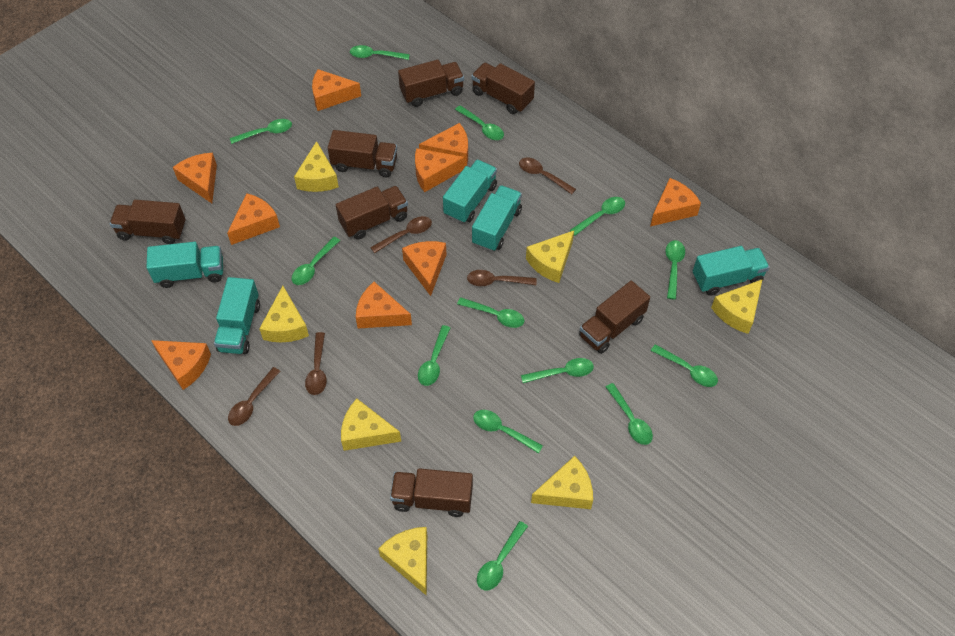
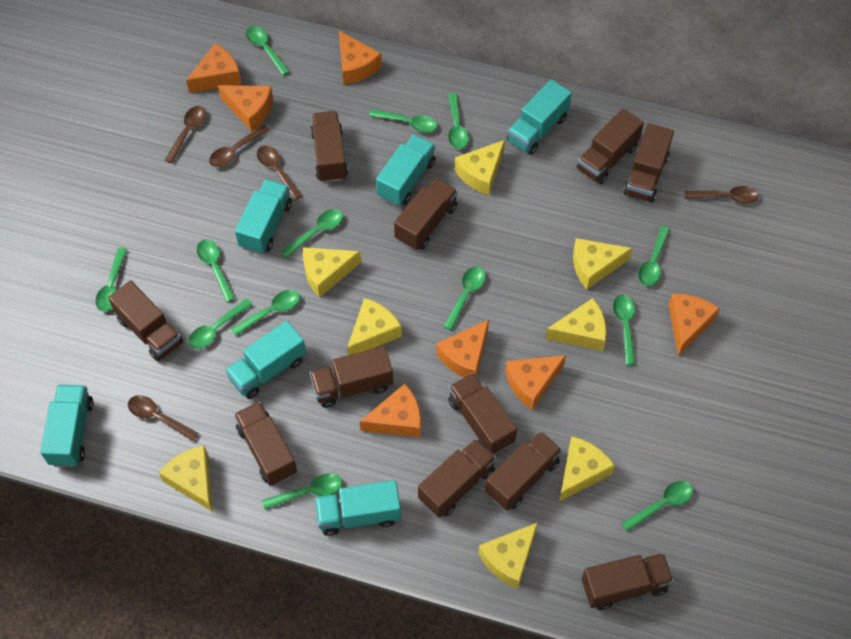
brown truck: 7 -> 11
orange cheese: 9 -> 7
turquoise truck: 5 -> 6
yellow cheese: 7 -> 8

